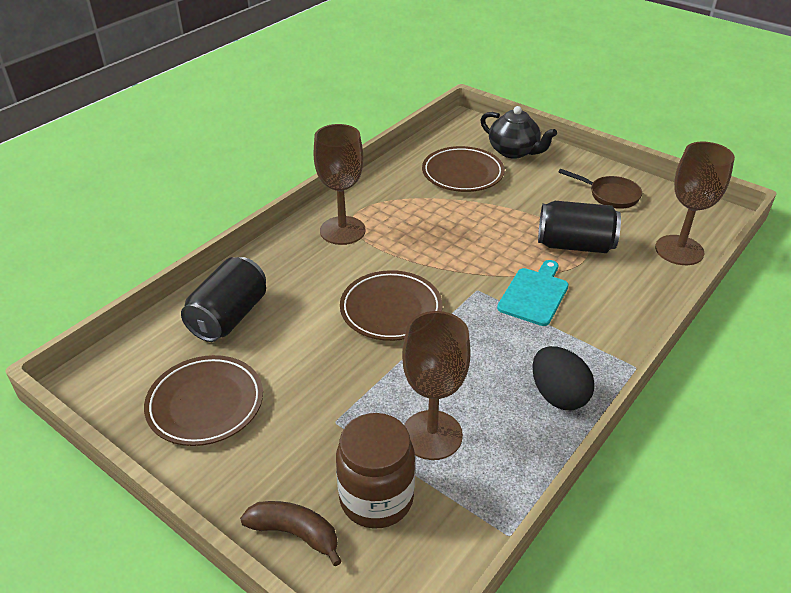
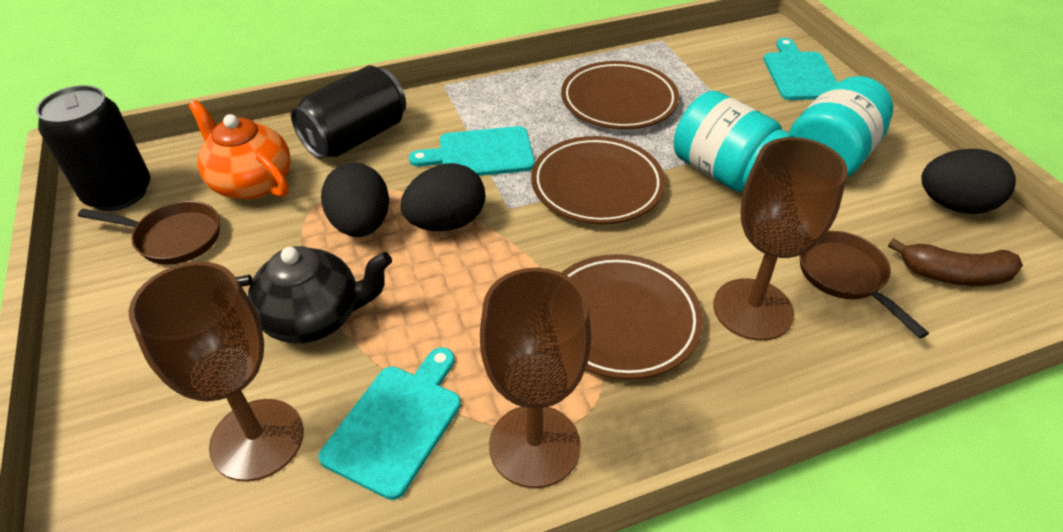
black egg: 1 -> 3
brown jar: 1 -> 0
brown pan: 1 -> 2
orange teapot: 0 -> 1
turquoise cutting board: 1 -> 3
turquoise jar: 0 -> 2

